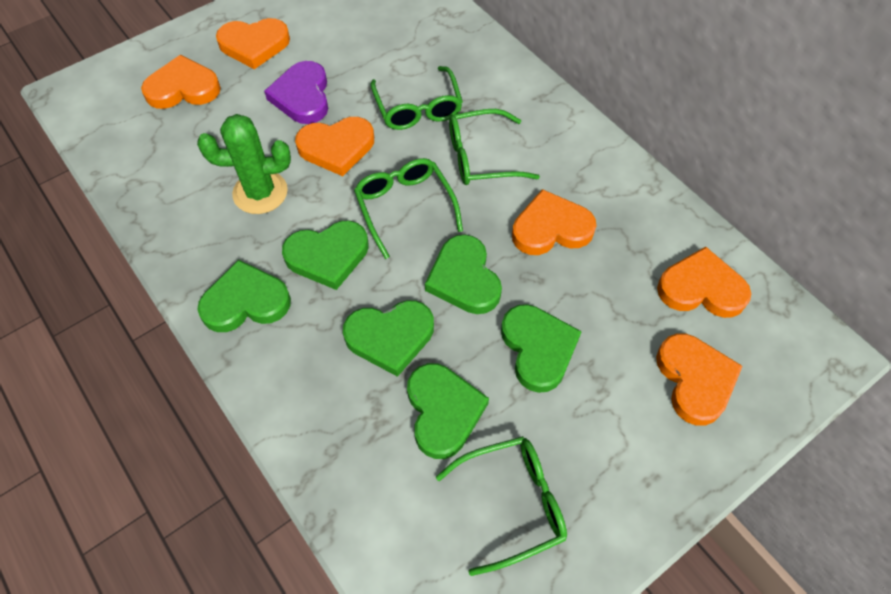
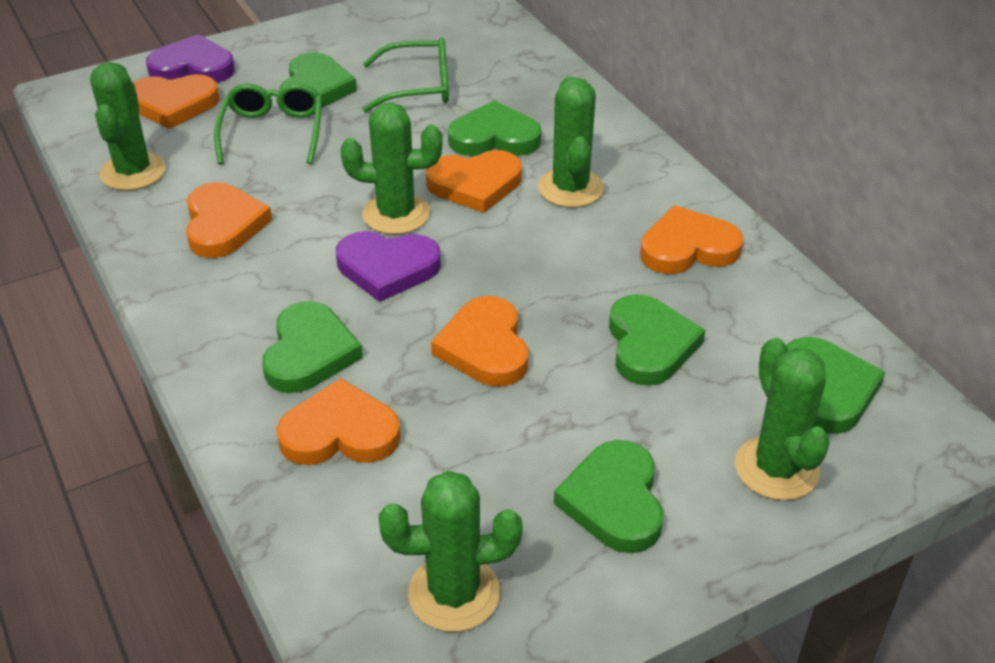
green cactus: 1 -> 5
green glasses: 4 -> 2
purple heart: 1 -> 2

